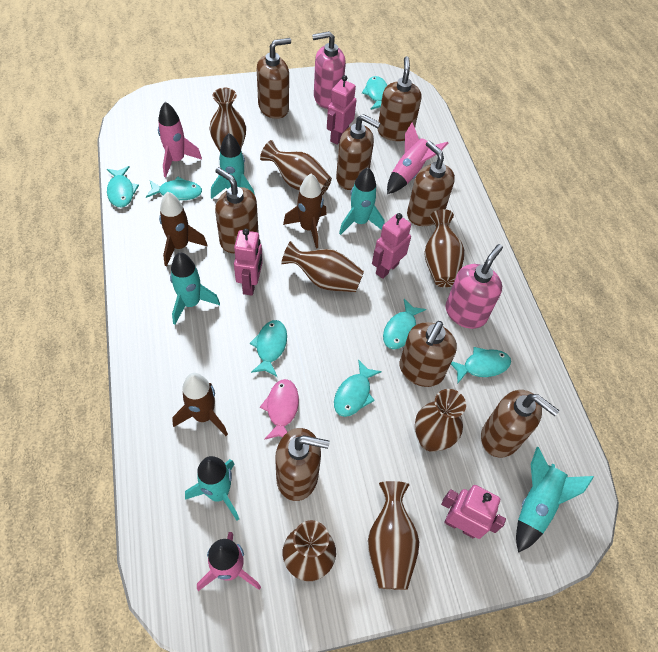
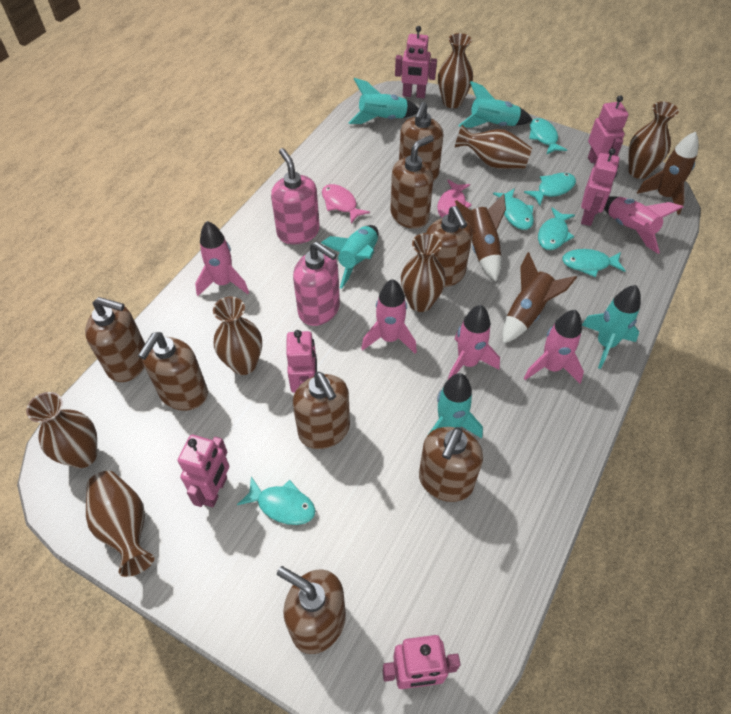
pink fish: 1 -> 2
pink robot: 4 -> 6
pink rocket: 3 -> 5
turquoise fish: 7 -> 6

